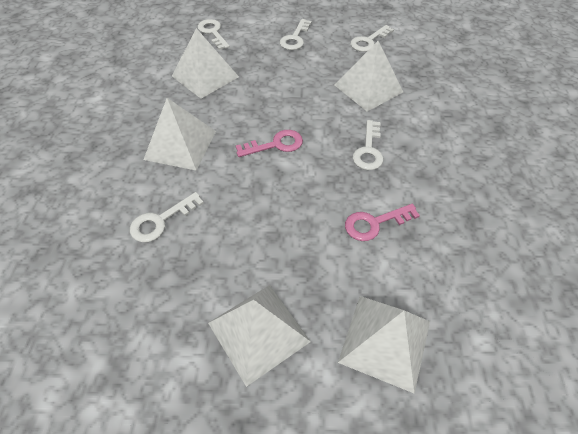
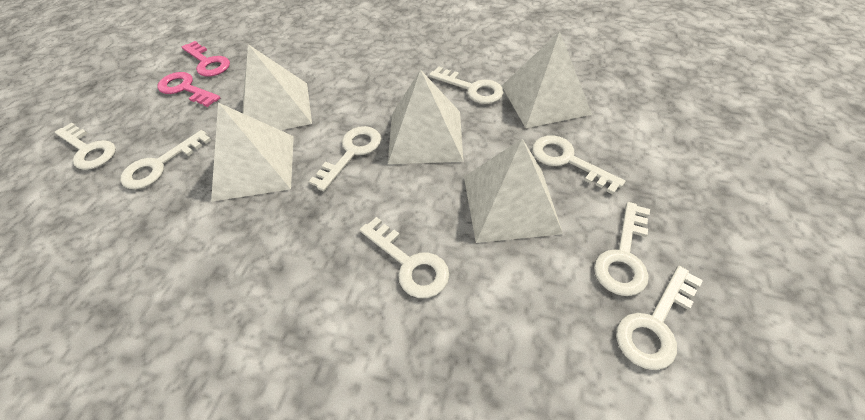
white key: 5 -> 8

